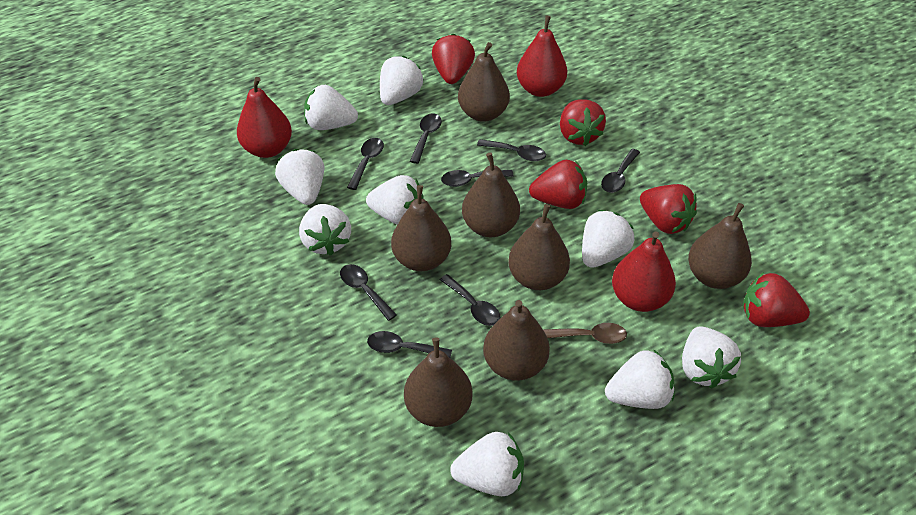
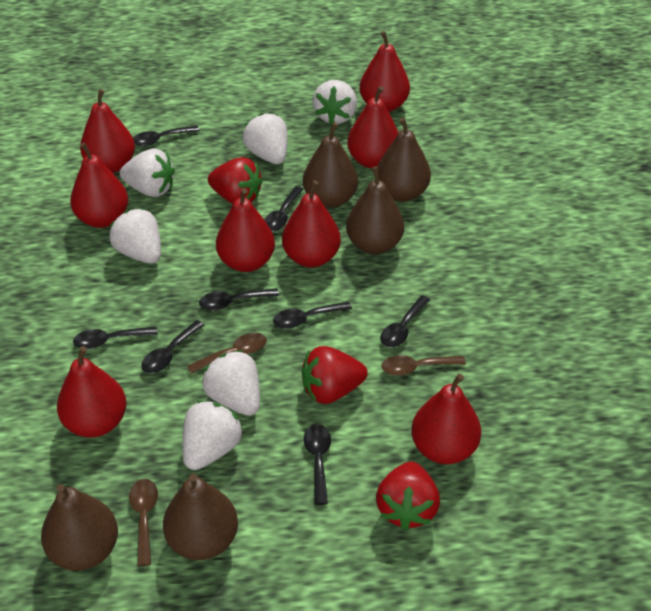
brown pear: 7 -> 5
brown spoon: 1 -> 3
red pear: 3 -> 8
red strawberry: 5 -> 3
white strawberry: 9 -> 6

